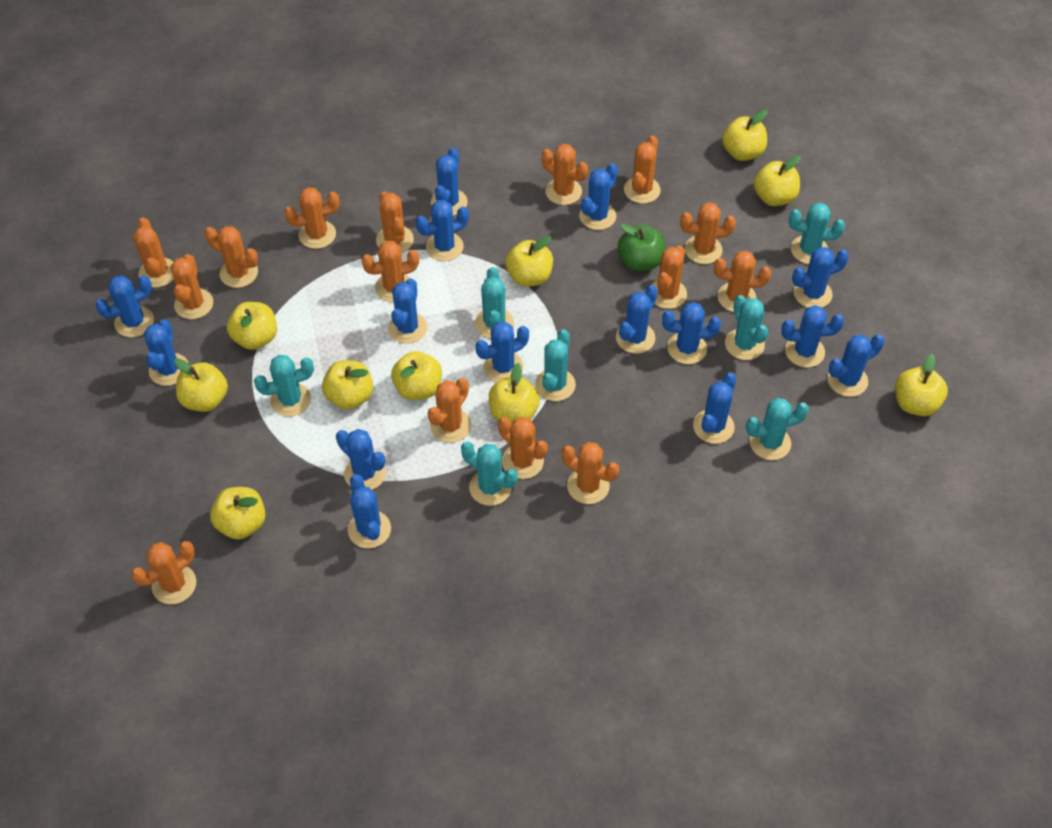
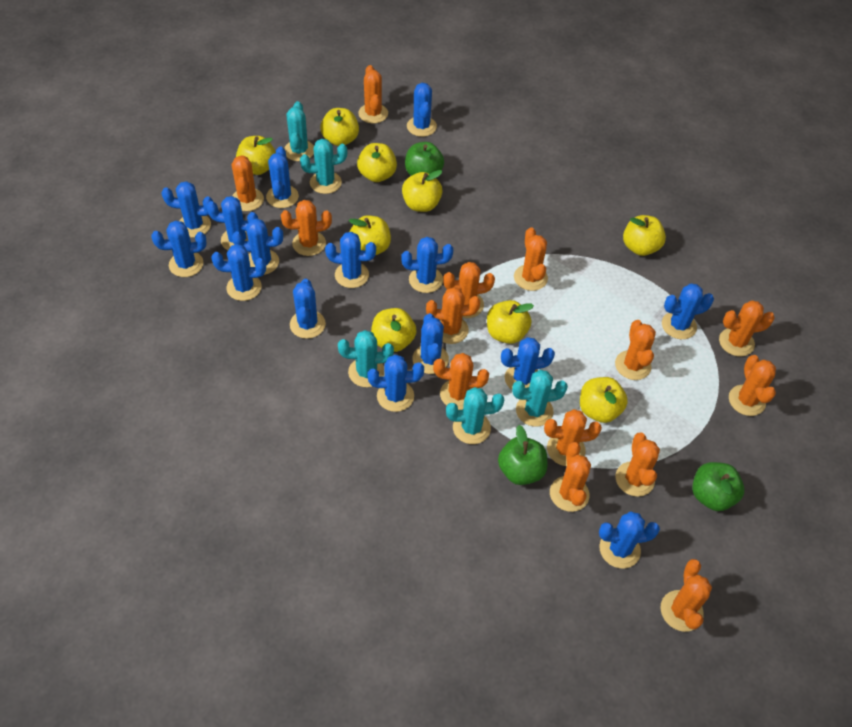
green apple: 1 -> 3
orange cactus: 15 -> 14
turquoise cactus: 7 -> 5
yellow apple: 10 -> 9

